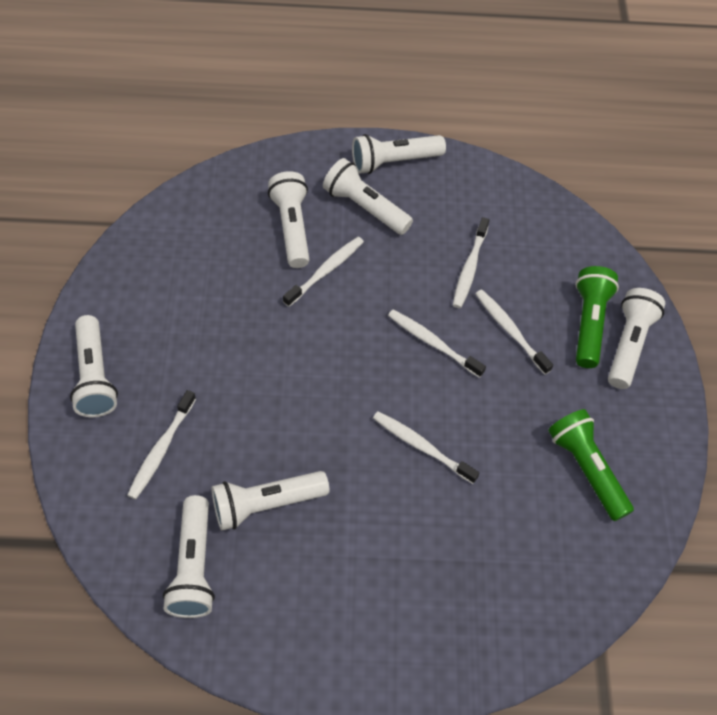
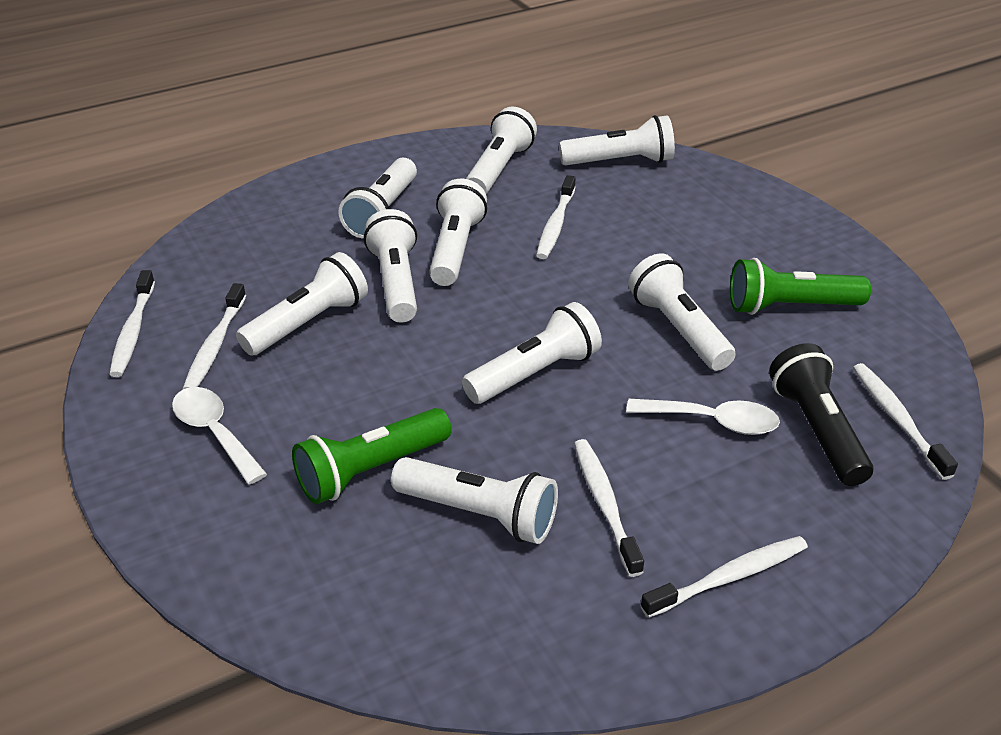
black flashlight: 0 -> 1
white flashlight: 7 -> 9
white spoon: 0 -> 2

